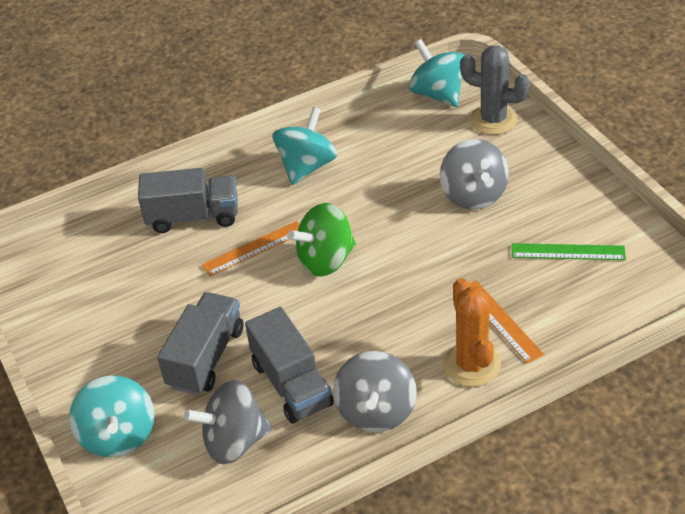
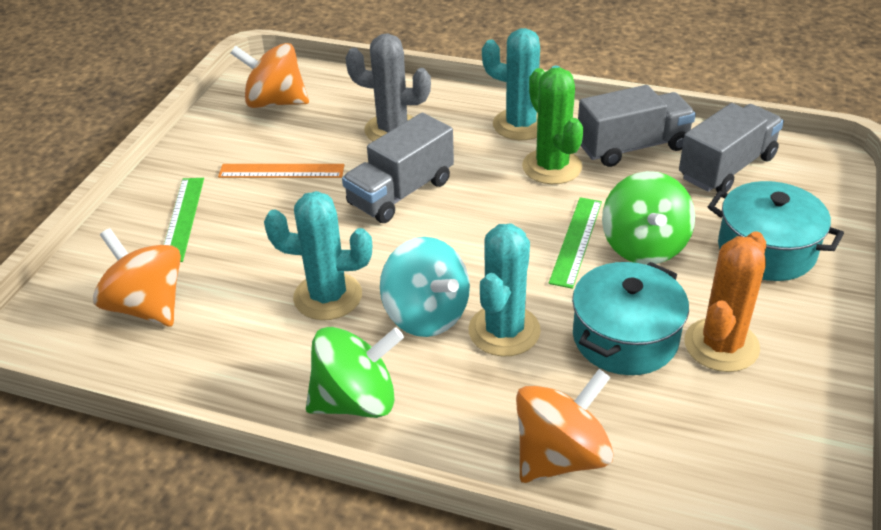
green cactus: 0 -> 1
green ruler: 1 -> 2
green spinning top: 1 -> 2
grey spinning top: 3 -> 0
orange ruler: 2 -> 1
orange spinning top: 0 -> 3
turquoise cactus: 0 -> 3
turquoise pot: 0 -> 2
turquoise spinning top: 3 -> 1

